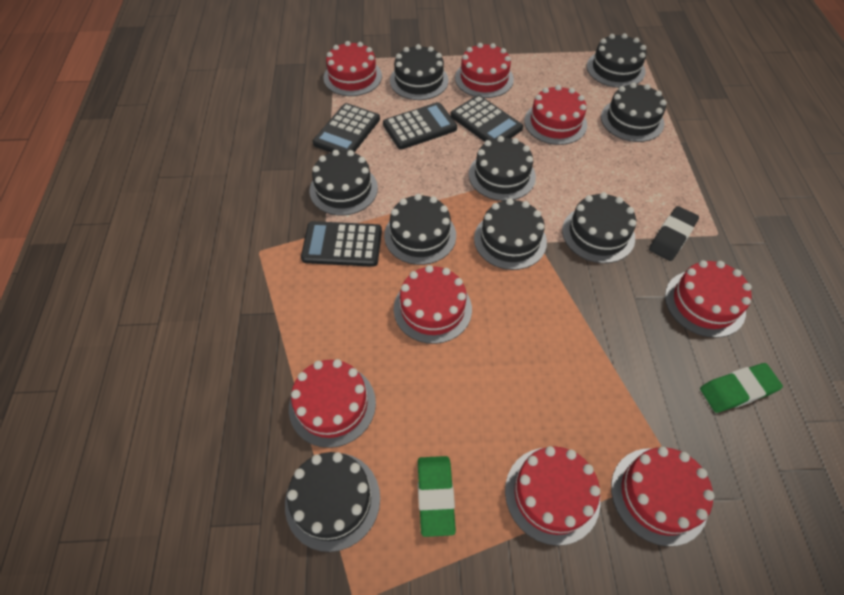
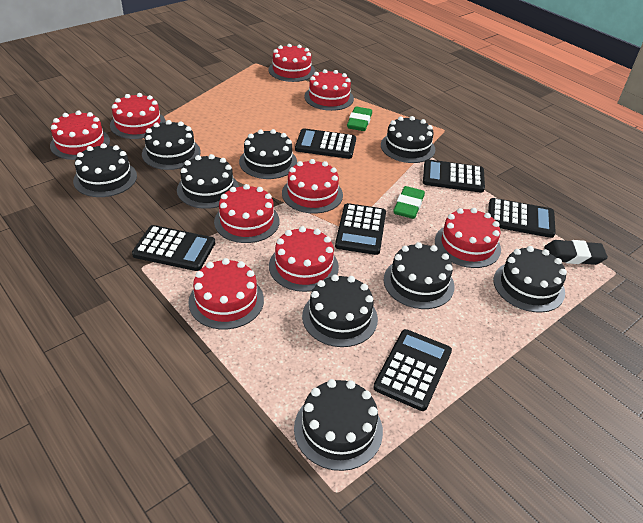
black calculator: 4 -> 6
red cake: 8 -> 9

